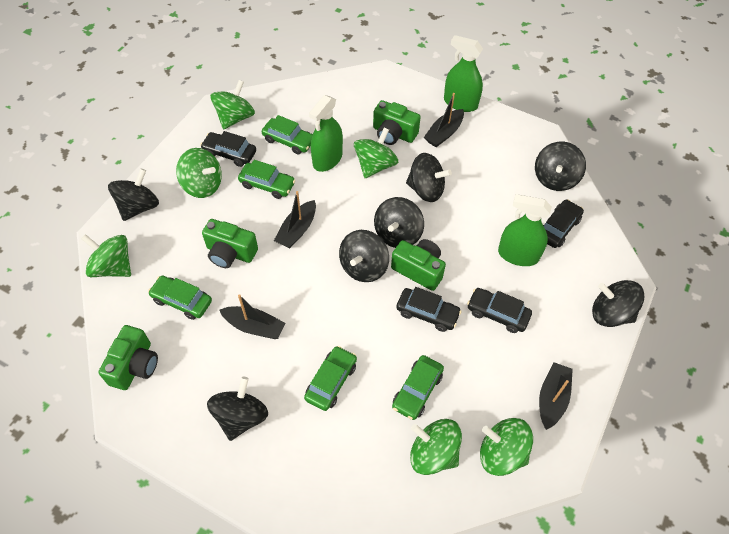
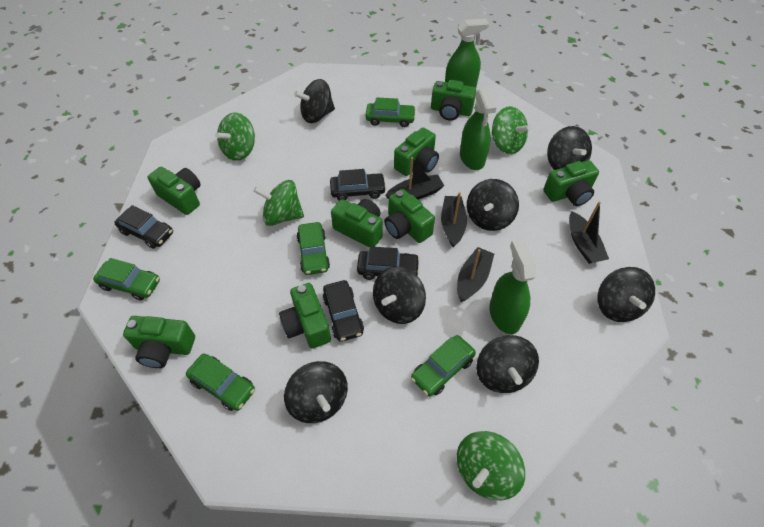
green camera: 4 -> 8
green spinning top: 6 -> 4

